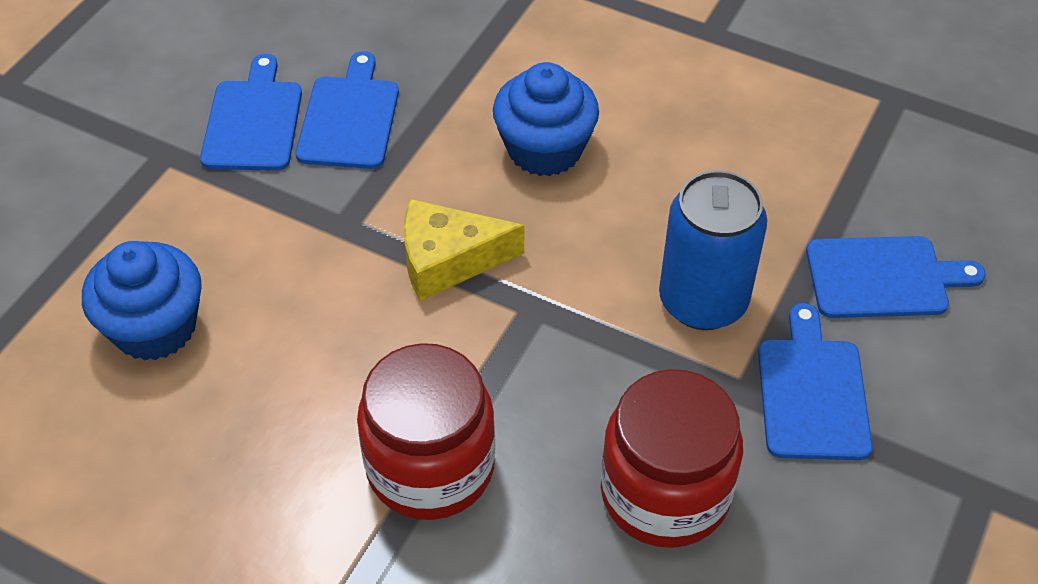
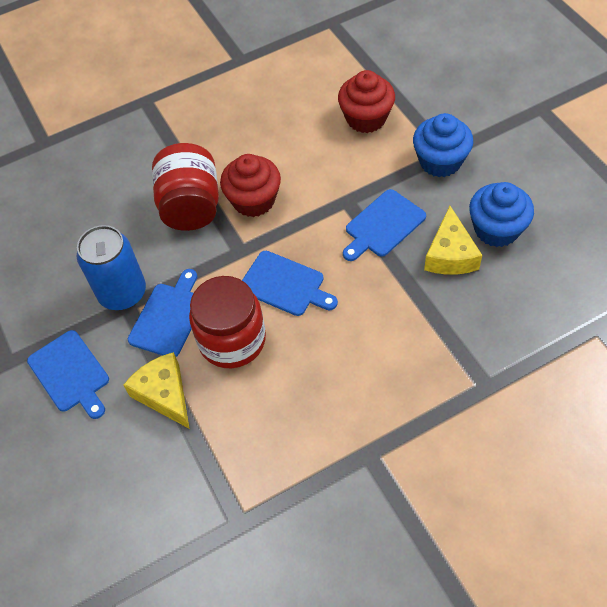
red cupcake: 0 -> 2
yellow cheese: 1 -> 2

